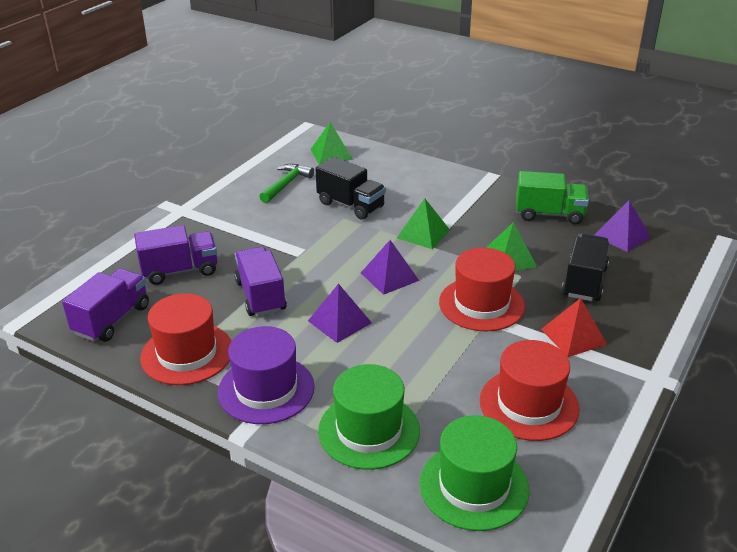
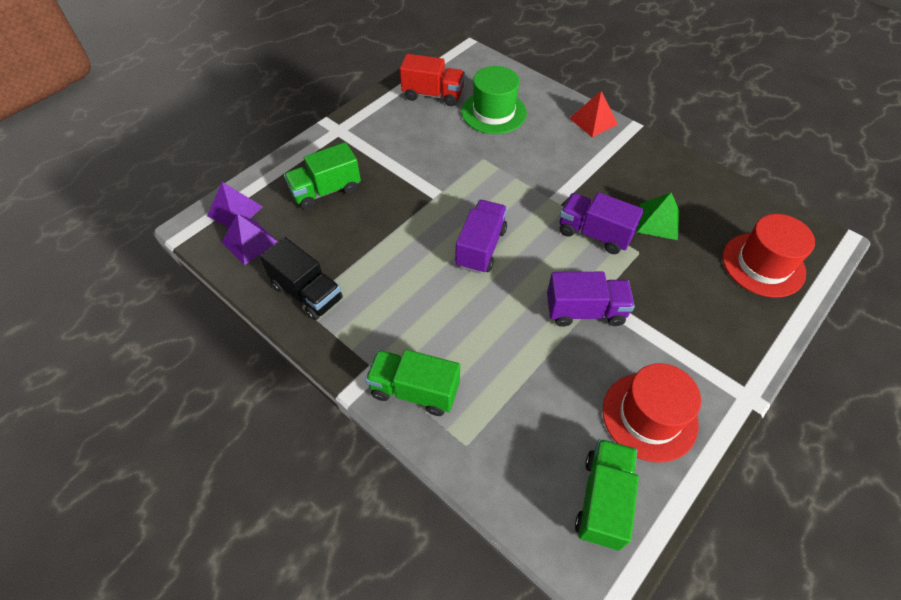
black truck: 2 -> 1
green hammer: 1 -> 0
green hat: 2 -> 1
green pyramid: 3 -> 1
green truck: 1 -> 3
purple hat: 1 -> 0
purple pyramid: 3 -> 2
red hat: 3 -> 2
red truck: 0 -> 1

